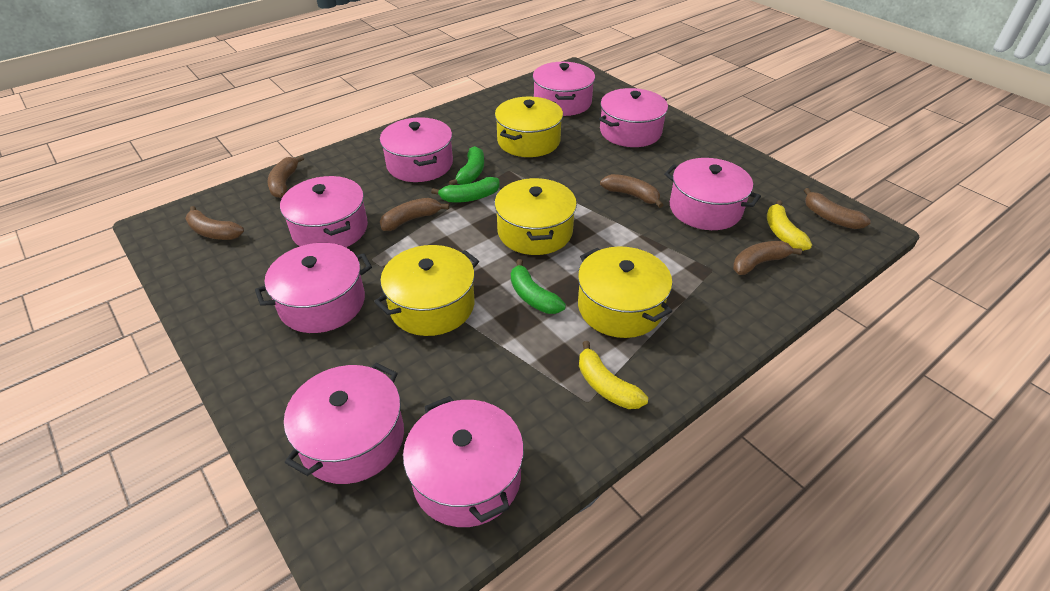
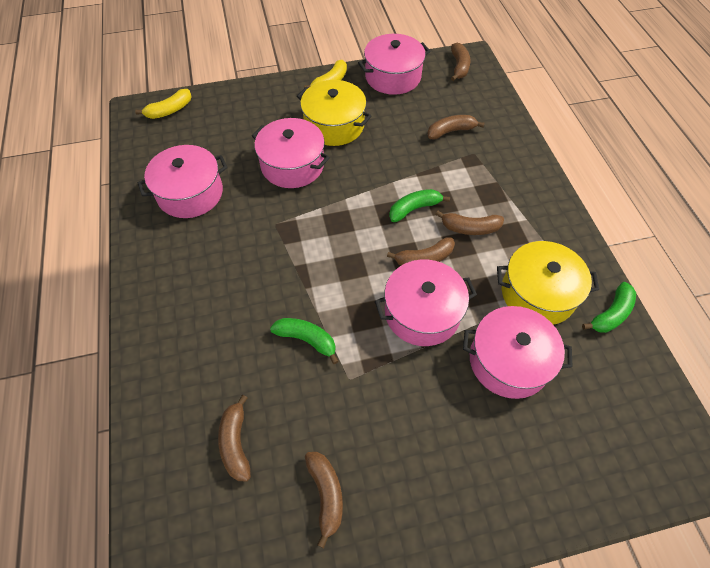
pink pot: 8 -> 5
yellow pot: 4 -> 2

